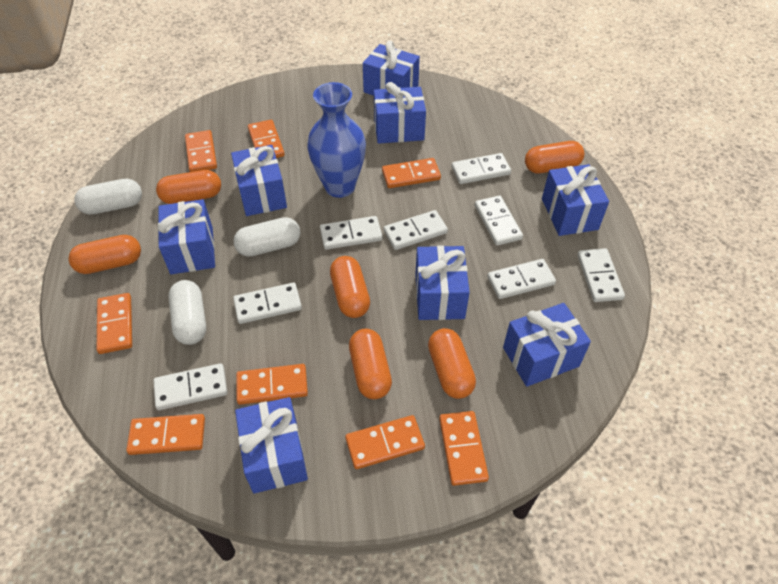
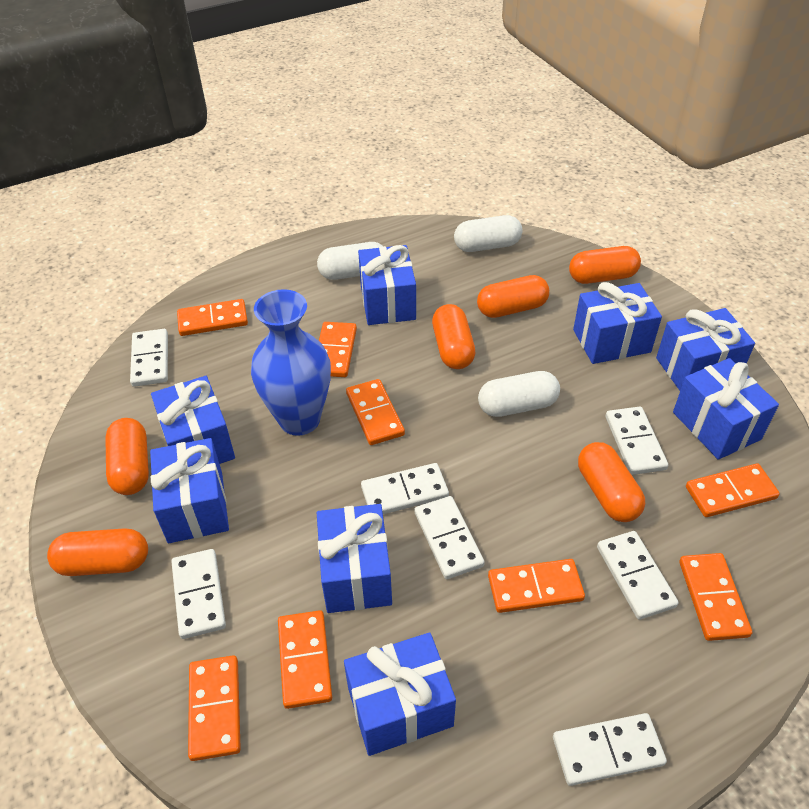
white domino: 8 -> 7

